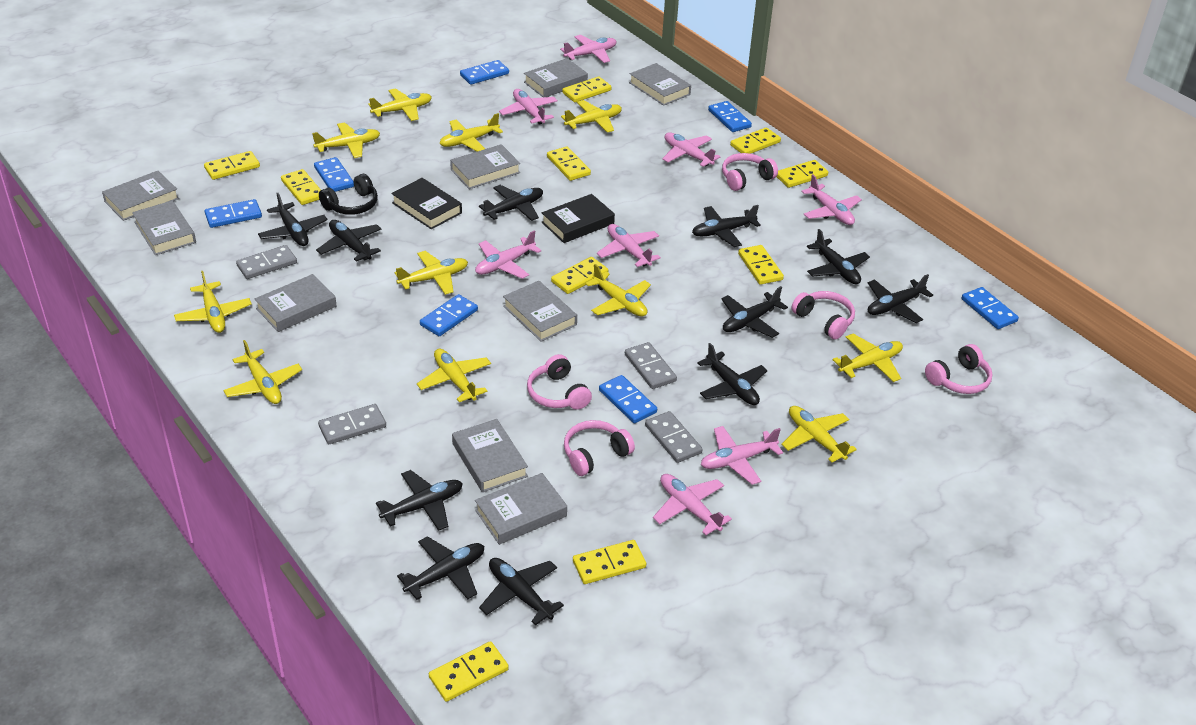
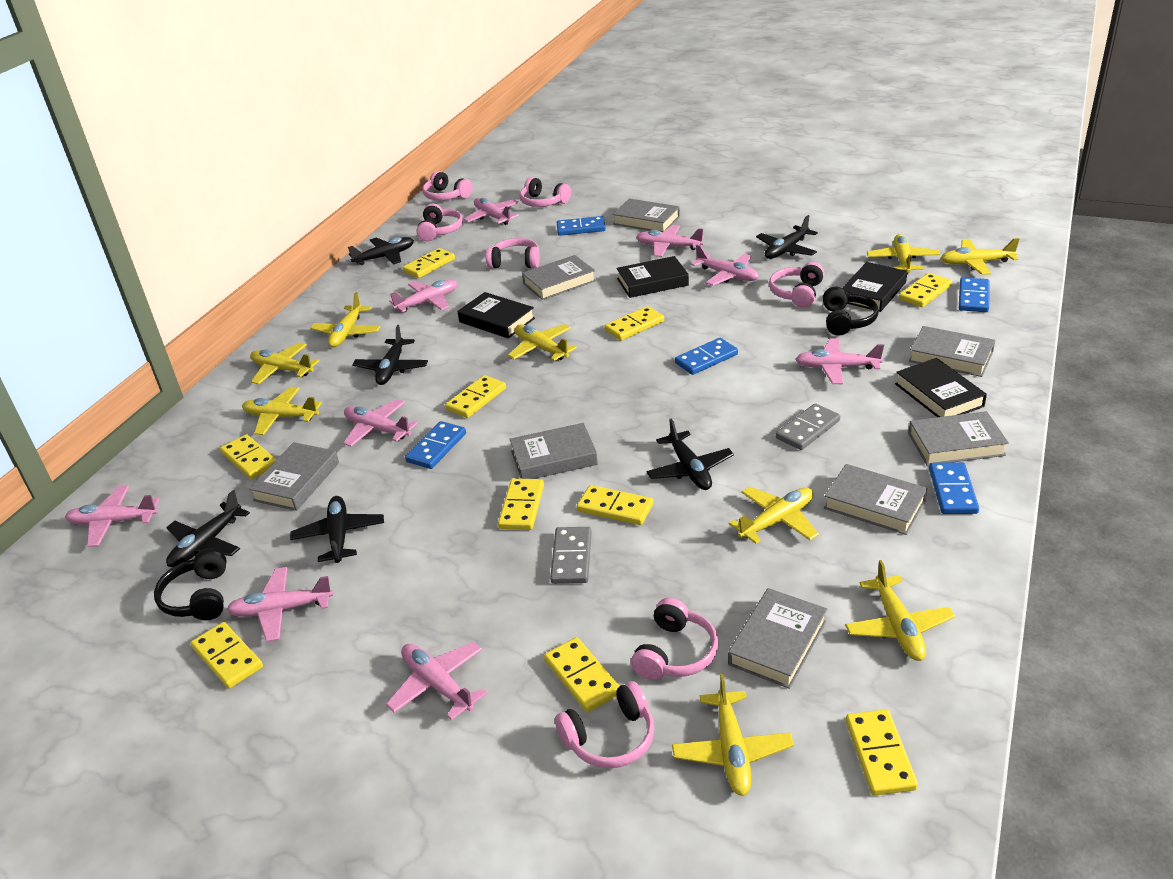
black book: 2 -> 4
black headphones: 1 -> 2
black plane: 11 -> 6
blue domino: 7 -> 5
grey book: 9 -> 8
grey domino: 4 -> 2
pink headphones: 5 -> 7
pink plane: 8 -> 9
yellow plane: 11 -> 9

